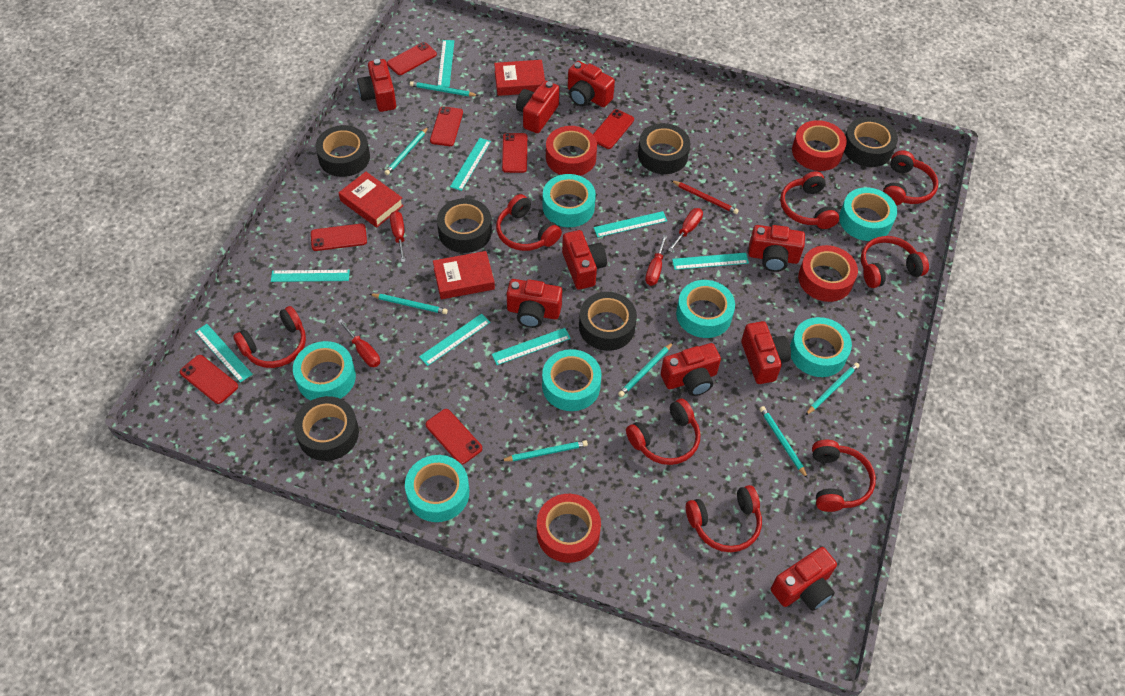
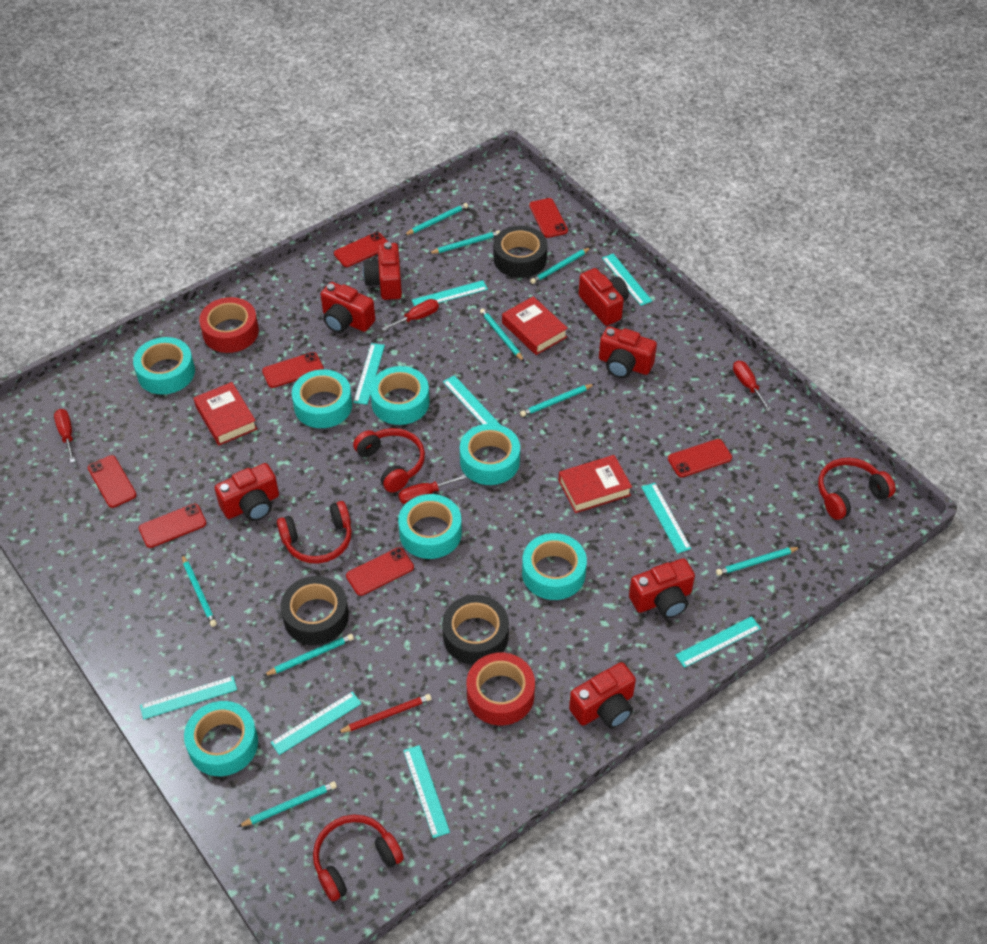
black tape: 6 -> 3
red camera: 9 -> 7
red headphones: 8 -> 4
red tape: 4 -> 2
turquoise pencil: 7 -> 9
turquoise ruler: 8 -> 9

